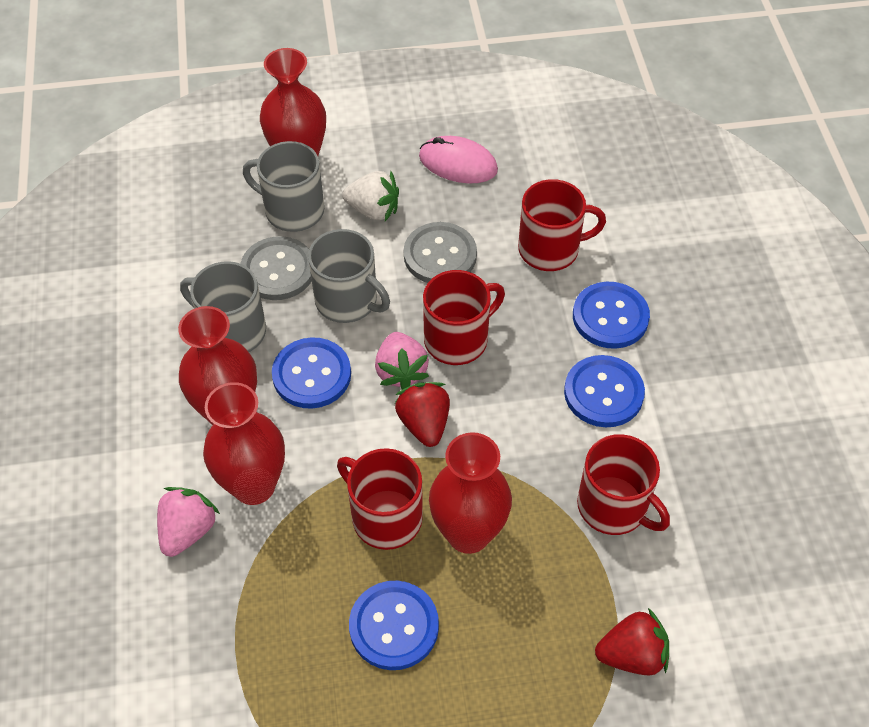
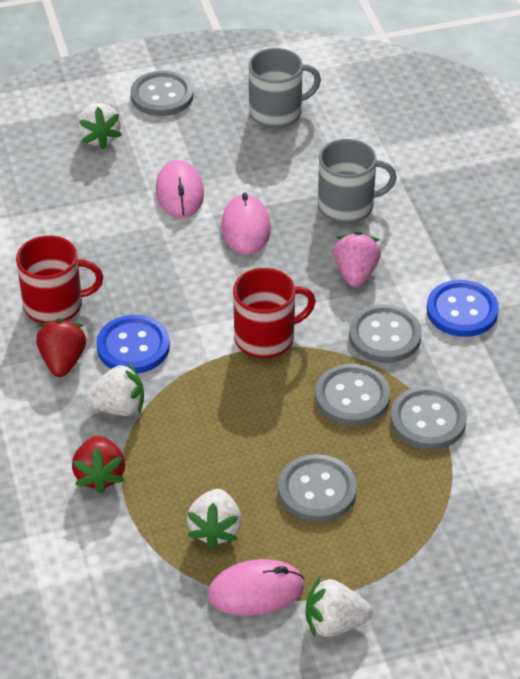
blue button: 4 -> 2
grey button: 2 -> 5
grey mug: 3 -> 2
pink mouse: 1 -> 3
pink strawberry: 2 -> 1
red mug: 4 -> 2
red vase: 4 -> 0
white strawberry: 1 -> 4

